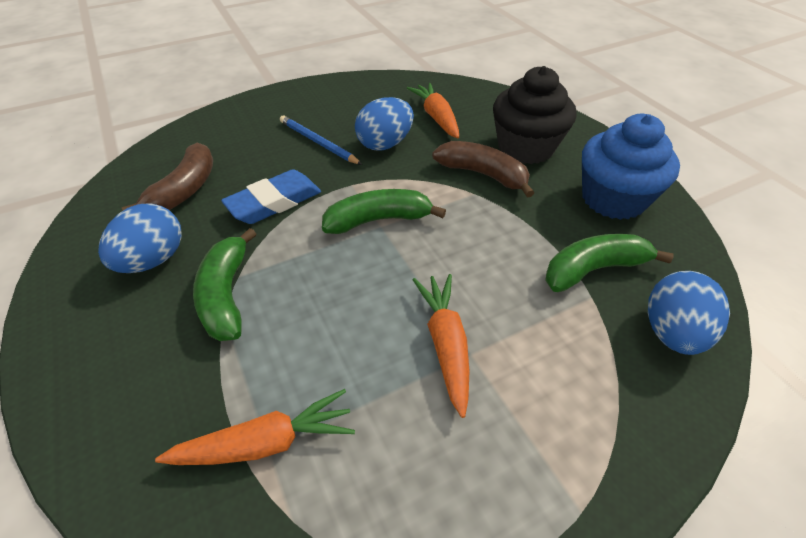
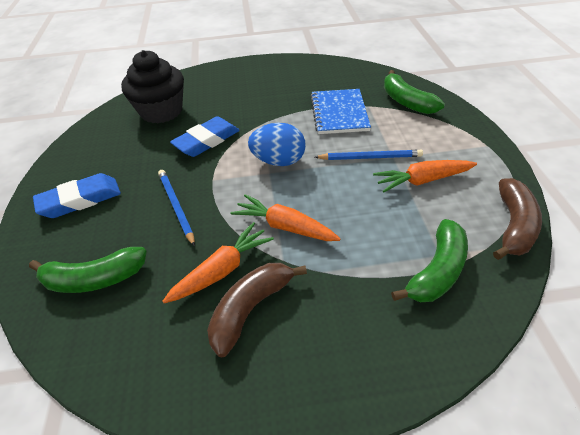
blue cupcake: 1 -> 0
blue egg: 3 -> 1
blue eraser: 1 -> 2
blue notebook: 0 -> 1
blue pencil: 1 -> 2

